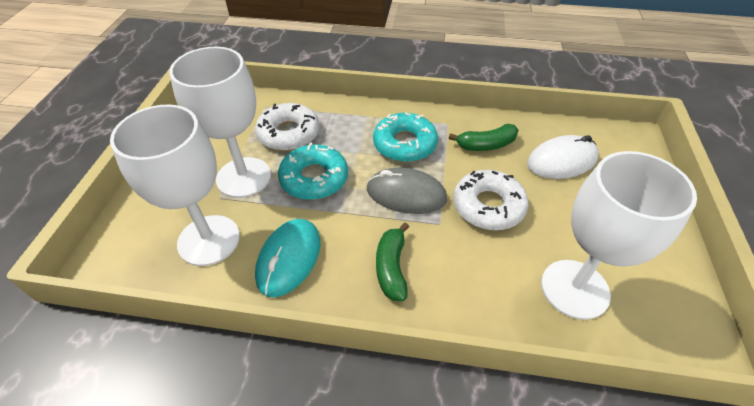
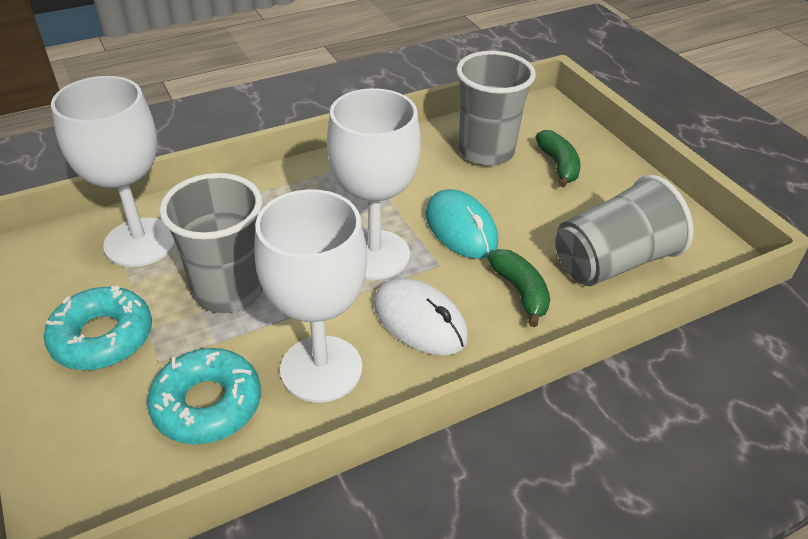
grey cup: 0 -> 3
grey mouse: 1 -> 0
white donut: 2 -> 0

